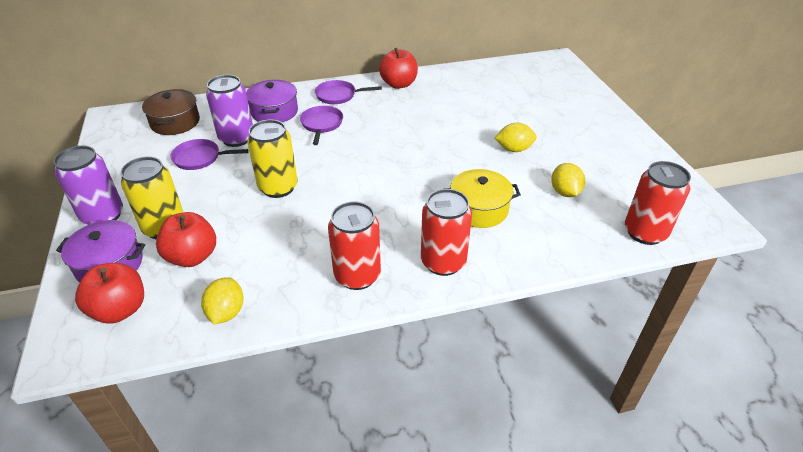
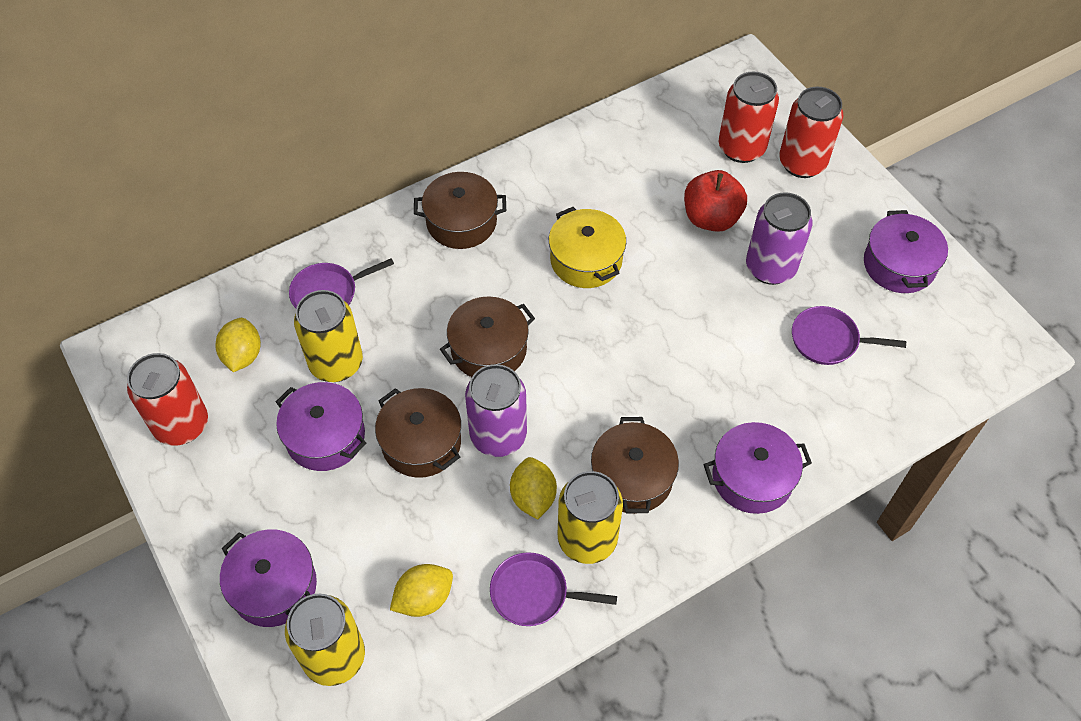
brown pot: 1 -> 4
purple pot: 2 -> 4
red apple: 3 -> 1
yellow can: 2 -> 3

